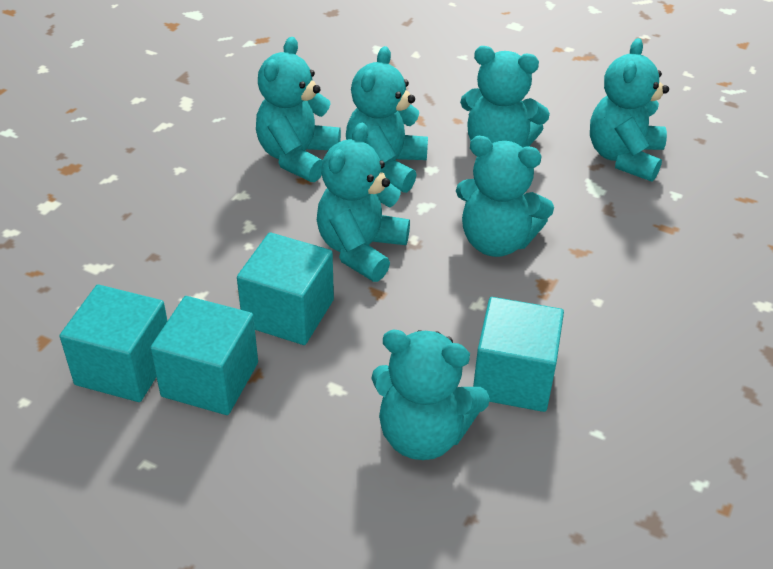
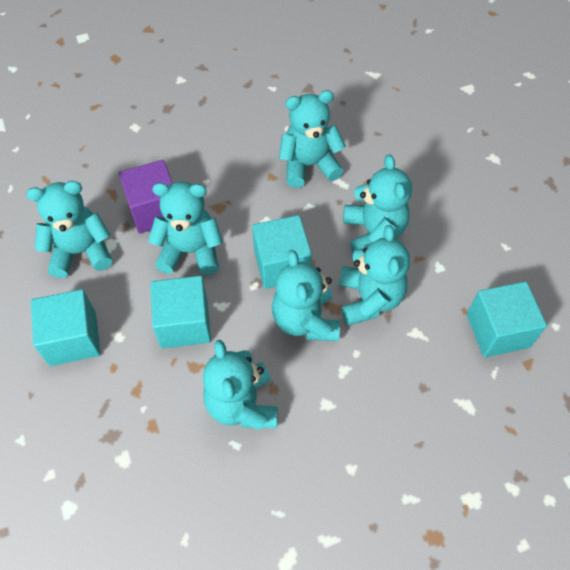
purple cube: 0 -> 1

